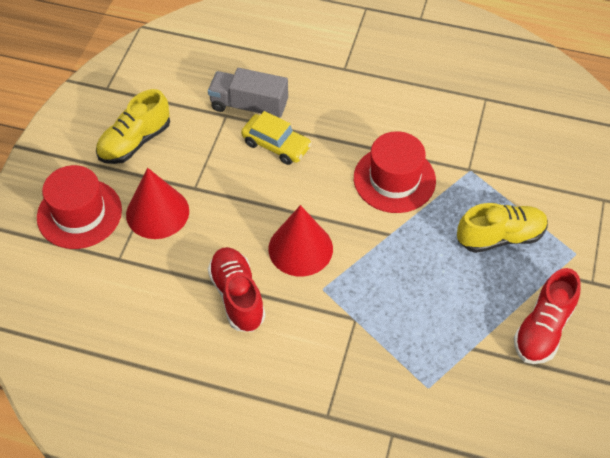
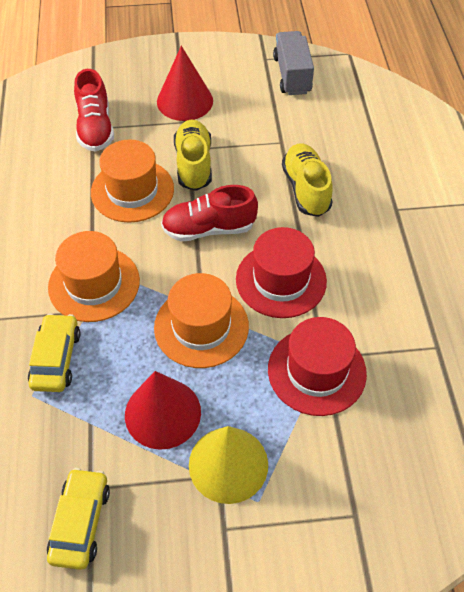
orange hat: 0 -> 3
yellow car: 1 -> 2
yellow cone: 0 -> 1

